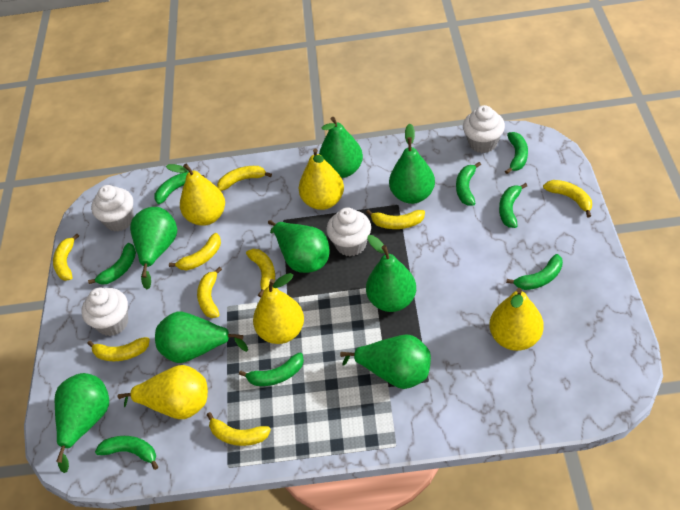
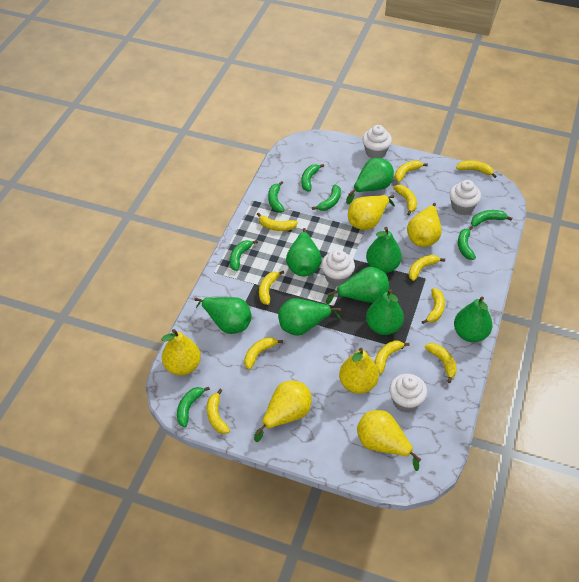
green banana: 8 -> 7
yellow banana: 9 -> 11
yellow pear: 5 -> 6

